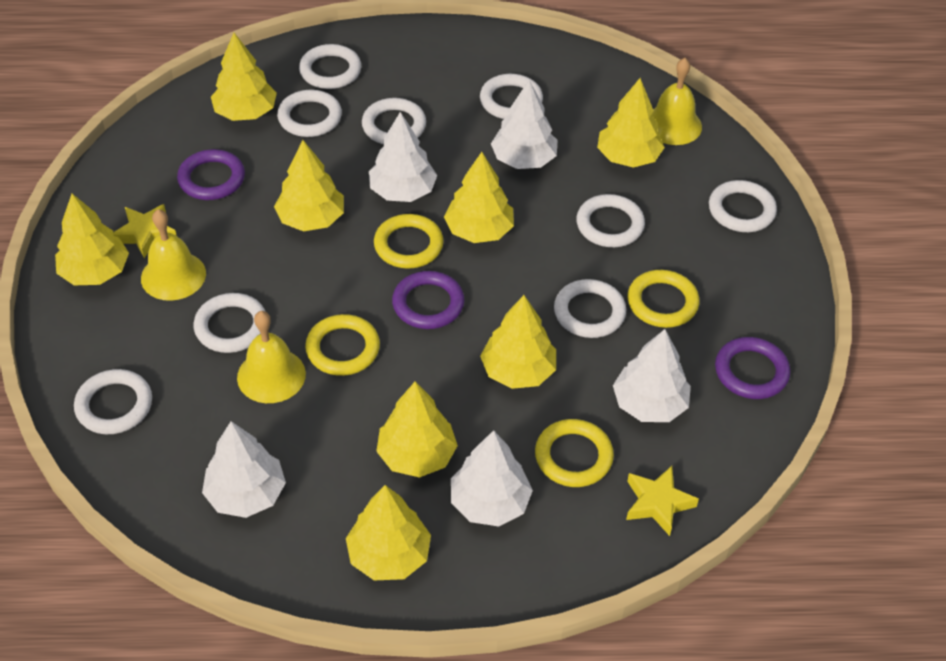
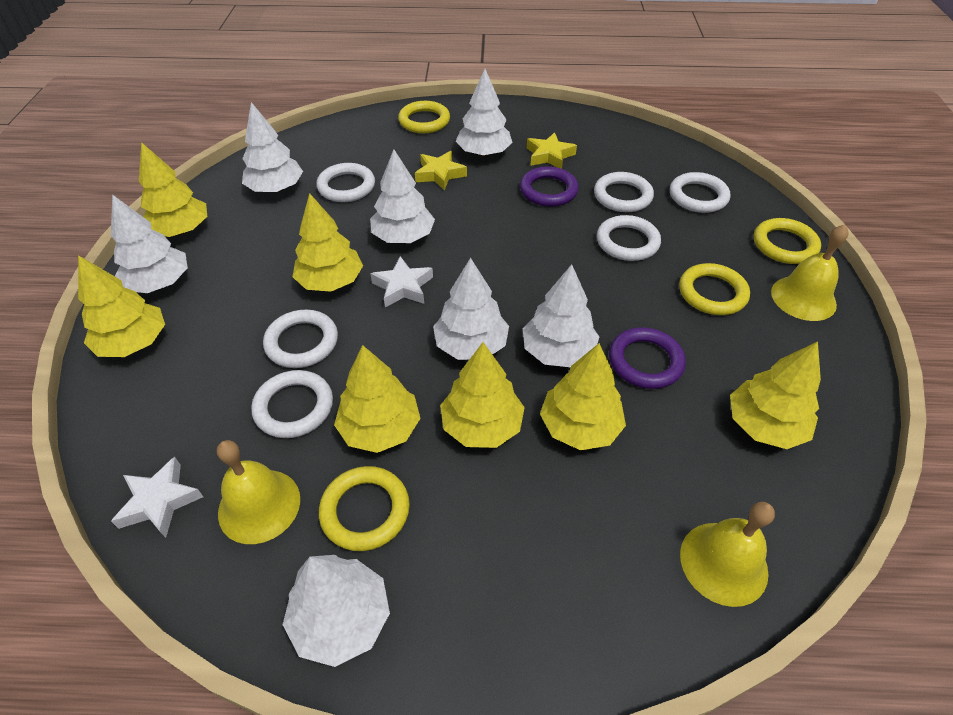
purple ring: 3 -> 2
white ring: 9 -> 6
white star: 0 -> 2
white tree: 5 -> 7
yellow tree: 8 -> 7

